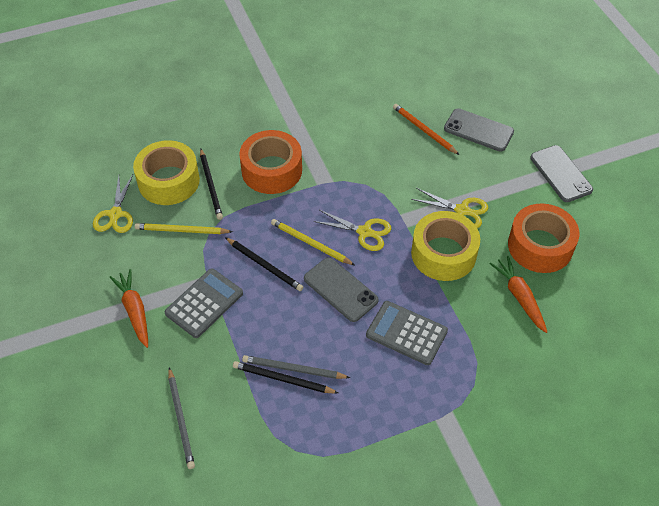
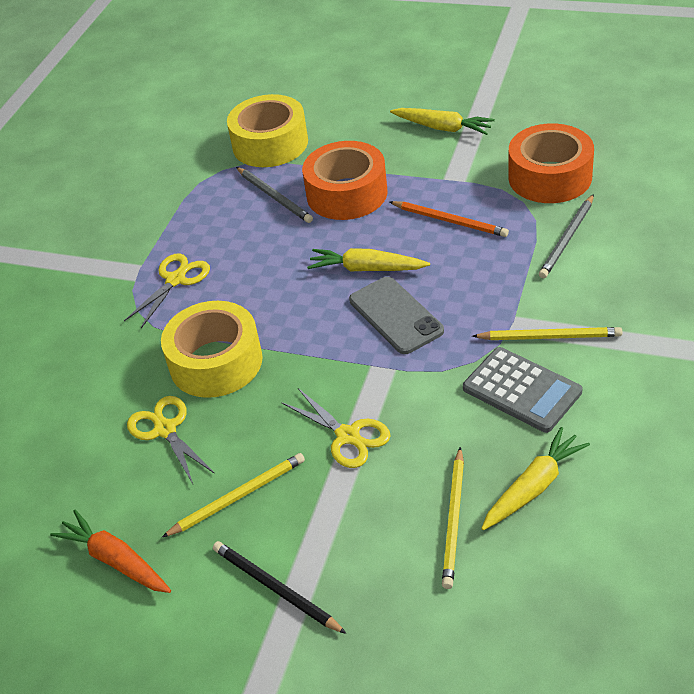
black pencil: 3 -> 1
grey calculator: 2 -> 1
grey phone: 3 -> 1
orange carrot: 2 -> 1
yellow carrot: 0 -> 3
yellow pencil: 2 -> 3

